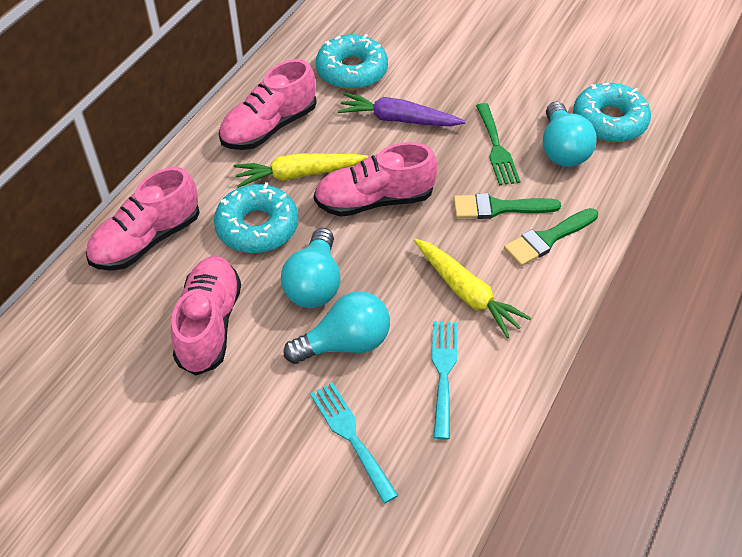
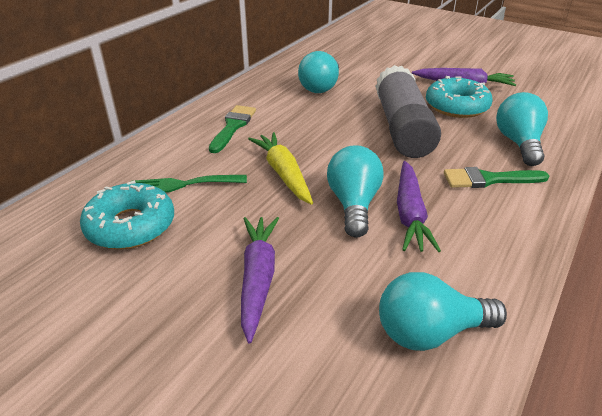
grey glue stick: 0 -> 1
pink shoe: 4 -> 0
purple carrot: 1 -> 3
turquoise donut: 3 -> 2
turquoise fork: 2 -> 0
turquoise light bulb: 3 -> 4
yellow carrot: 2 -> 1

